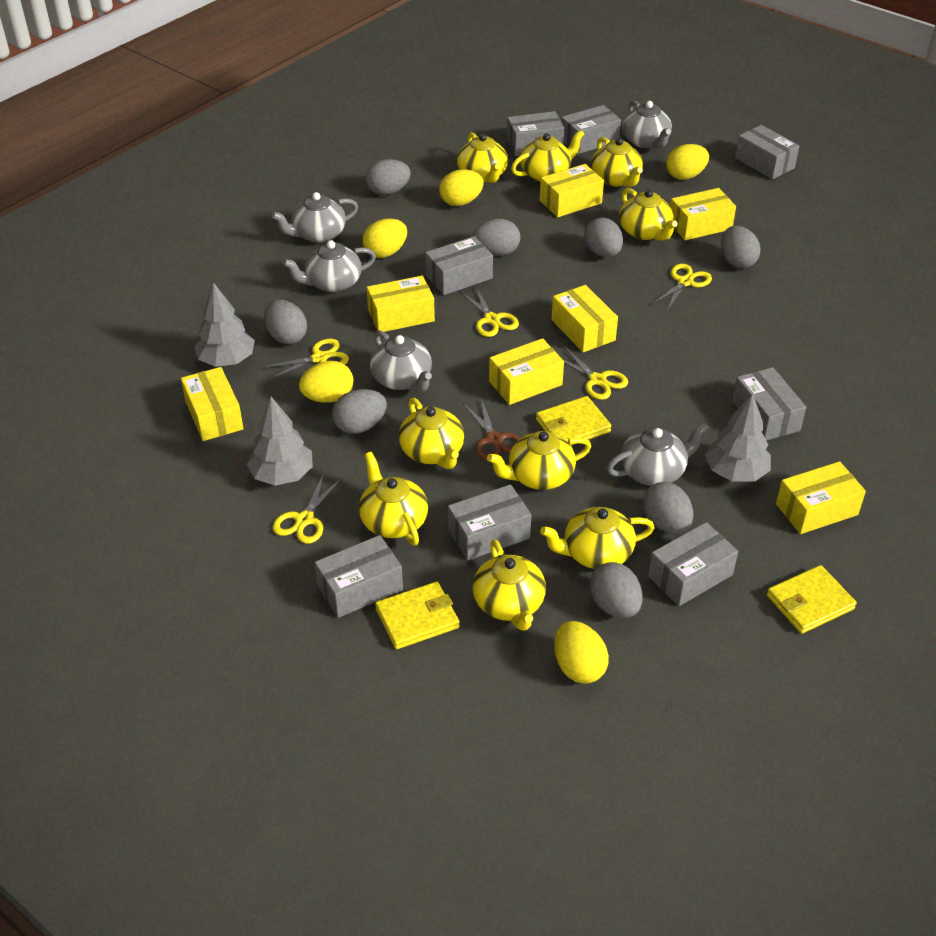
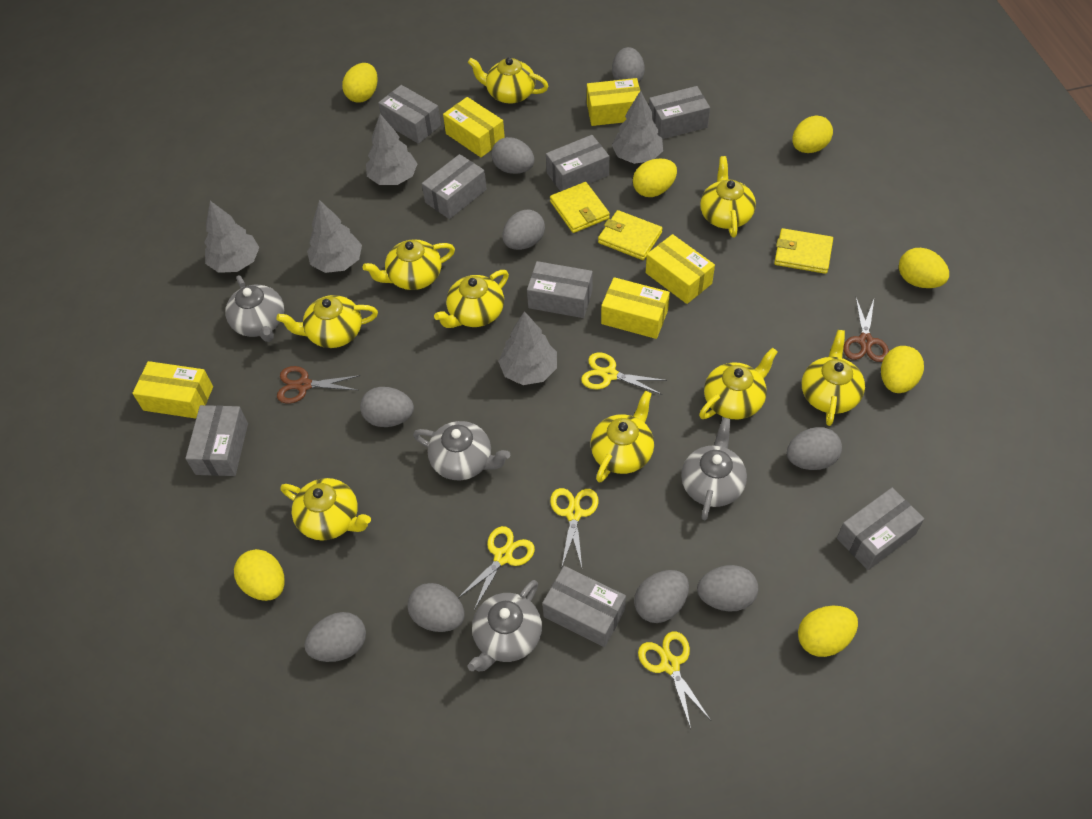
brown scissors: 1 -> 2
grey egg: 8 -> 9
grey teapot: 5 -> 4
grey tree: 3 -> 5
yellow box: 7 -> 5
yellow egg: 5 -> 7
yellow scissors: 5 -> 4

